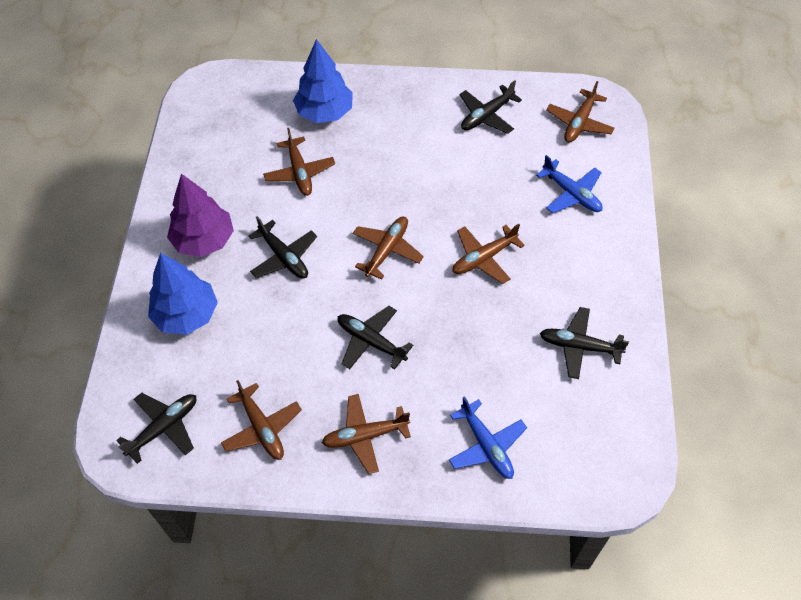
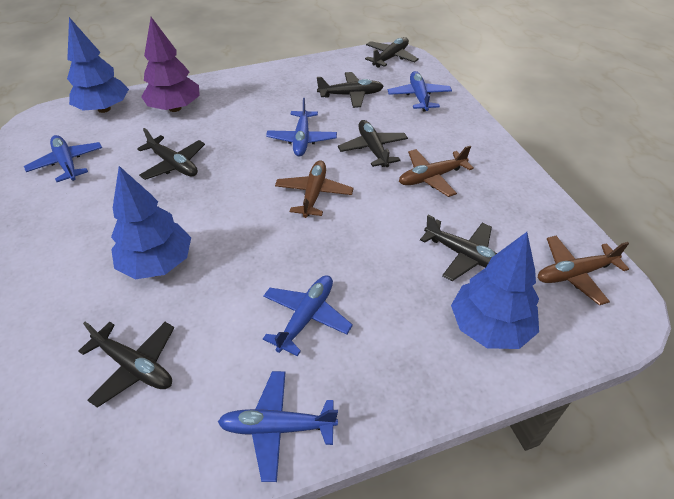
black plane: 5 -> 6
blue plane: 2 -> 5
blue tree: 2 -> 3
brown plane: 6 -> 3

